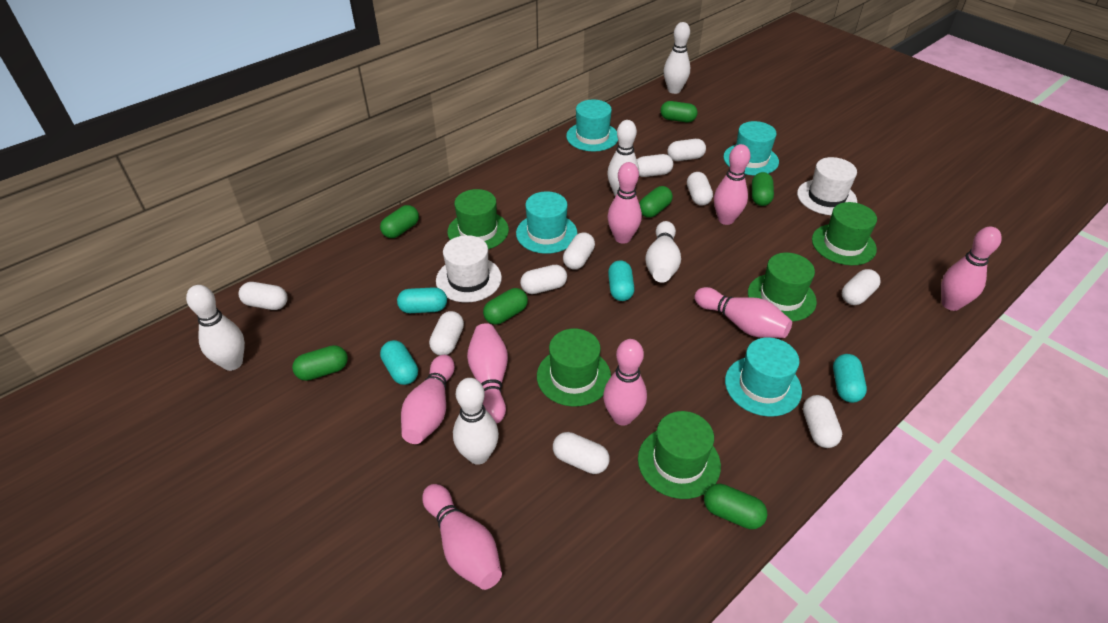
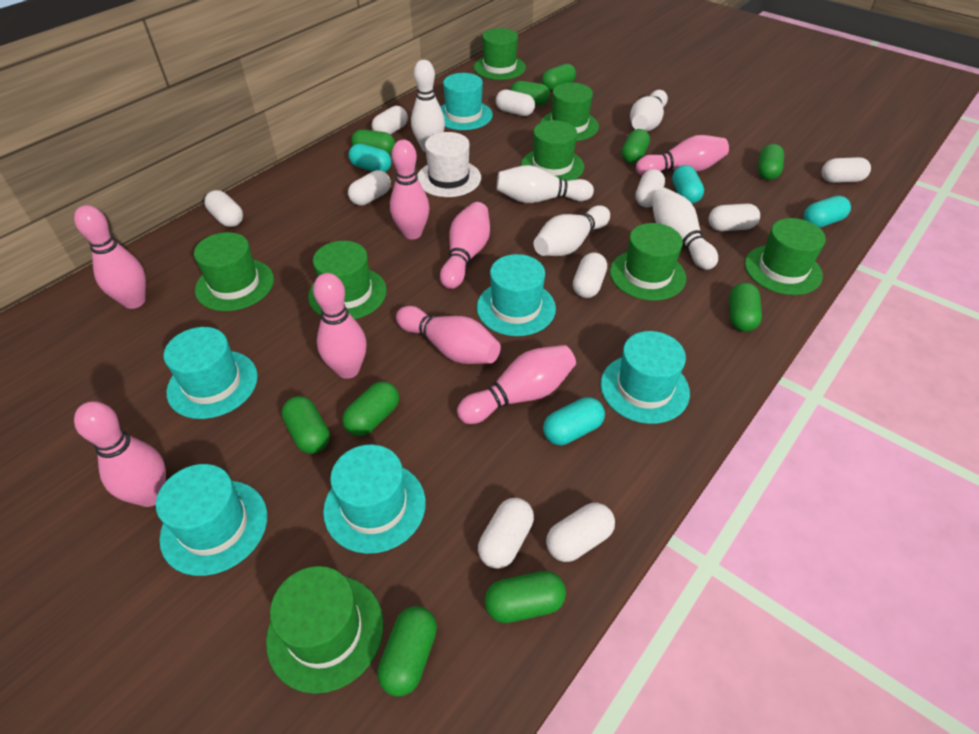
green capsule: 7 -> 10
green hat: 5 -> 8
turquoise hat: 4 -> 6
white hat: 2 -> 1

